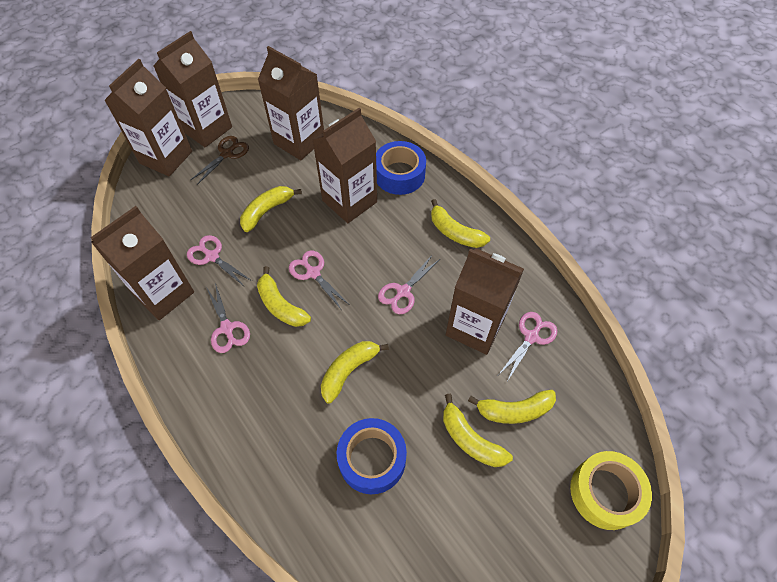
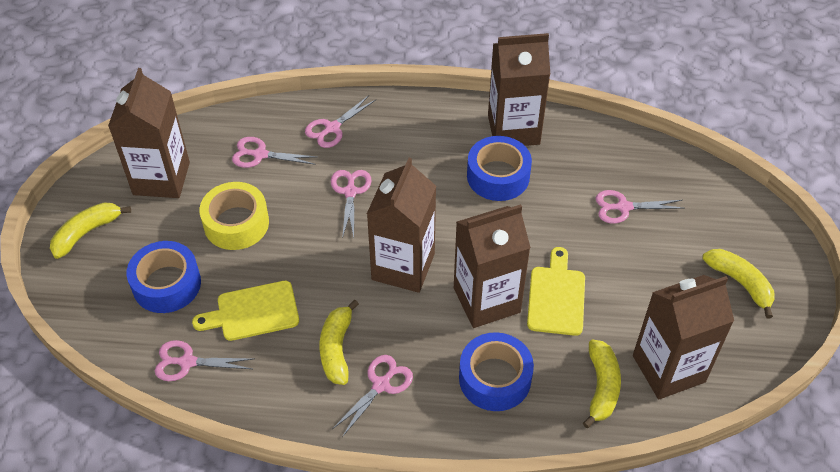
blue tape: 2 -> 3
brown carton: 6 -> 5
brown scissors: 1 -> 0
pink scissors: 5 -> 6
yellow banana: 6 -> 4
yellow cutting board: 0 -> 2

